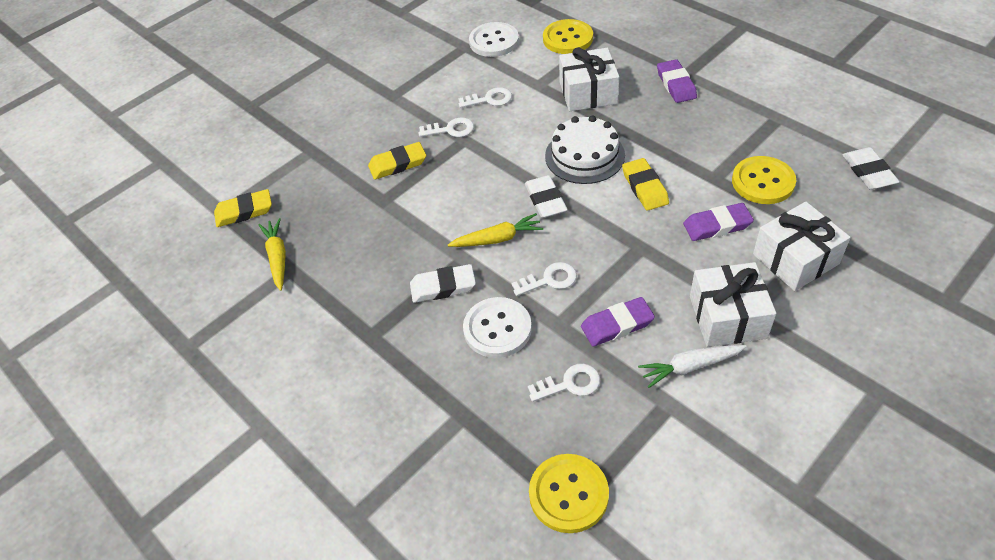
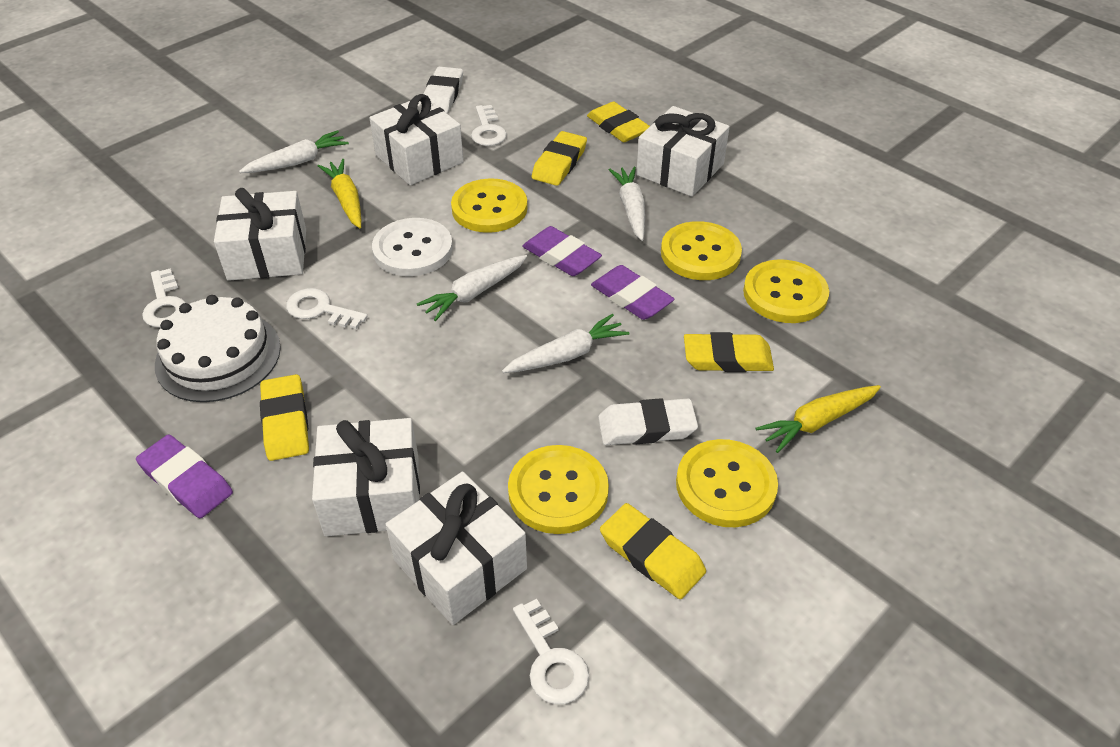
white button: 2 -> 1
white carrot: 1 -> 4
white eraser: 3 -> 2
white gift: 3 -> 5
yellow button: 3 -> 5
yellow eraser: 3 -> 5

